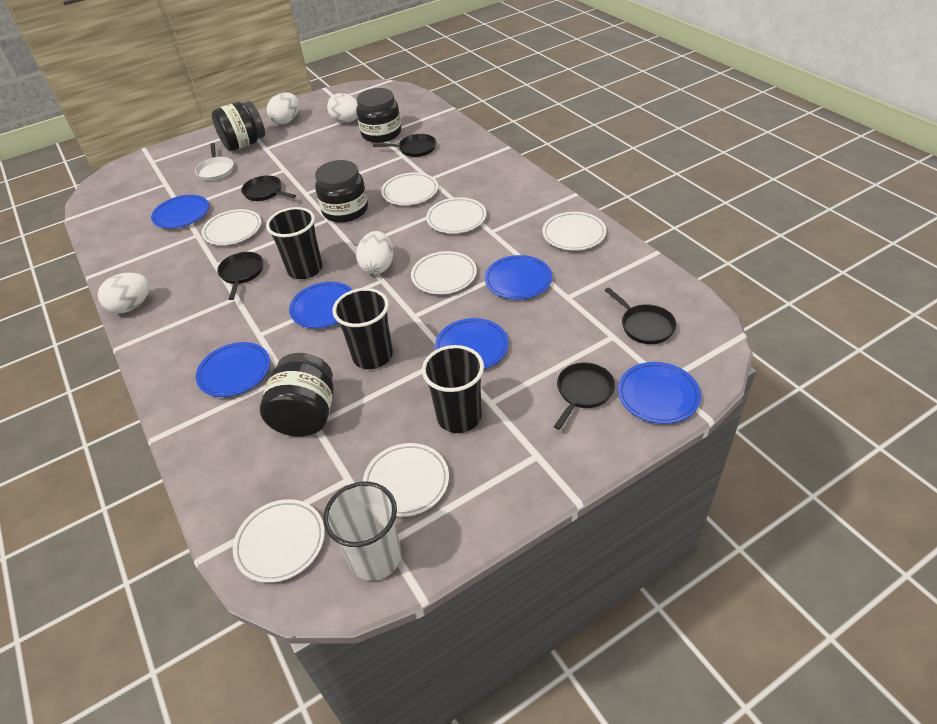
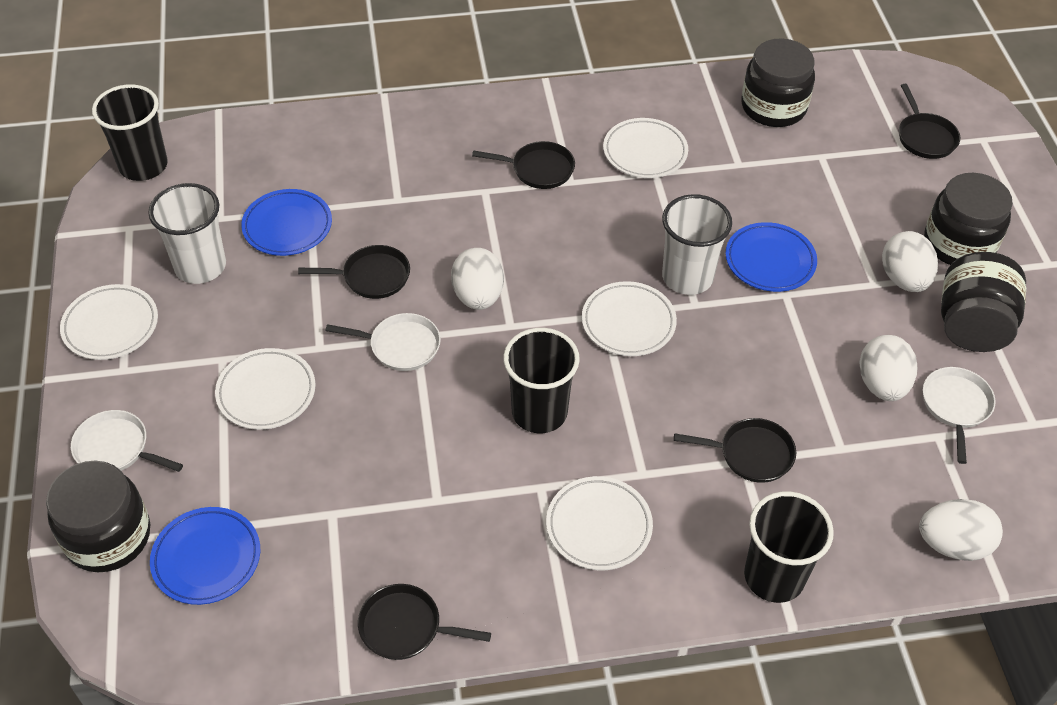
blue plate: 6 -> 3
white cup: 1 -> 2
white pan: 1 -> 3
white plate: 7 -> 5

